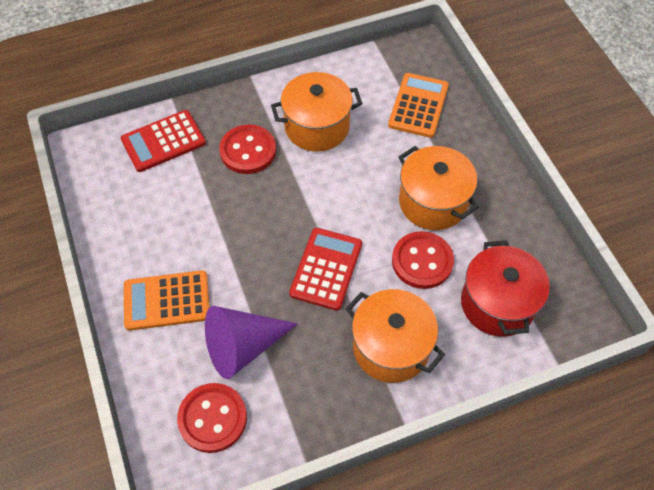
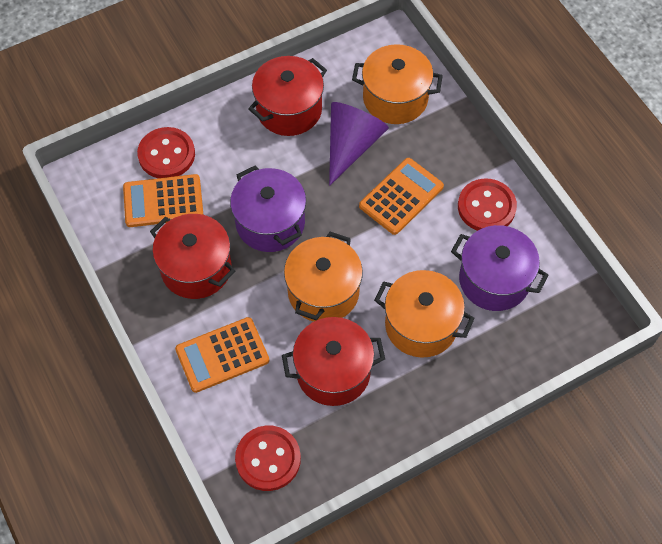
orange calculator: 2 -> 3
purple pot: 0 -> 2
red calculator: 2 -> 0
red pot: 1 -> 3

